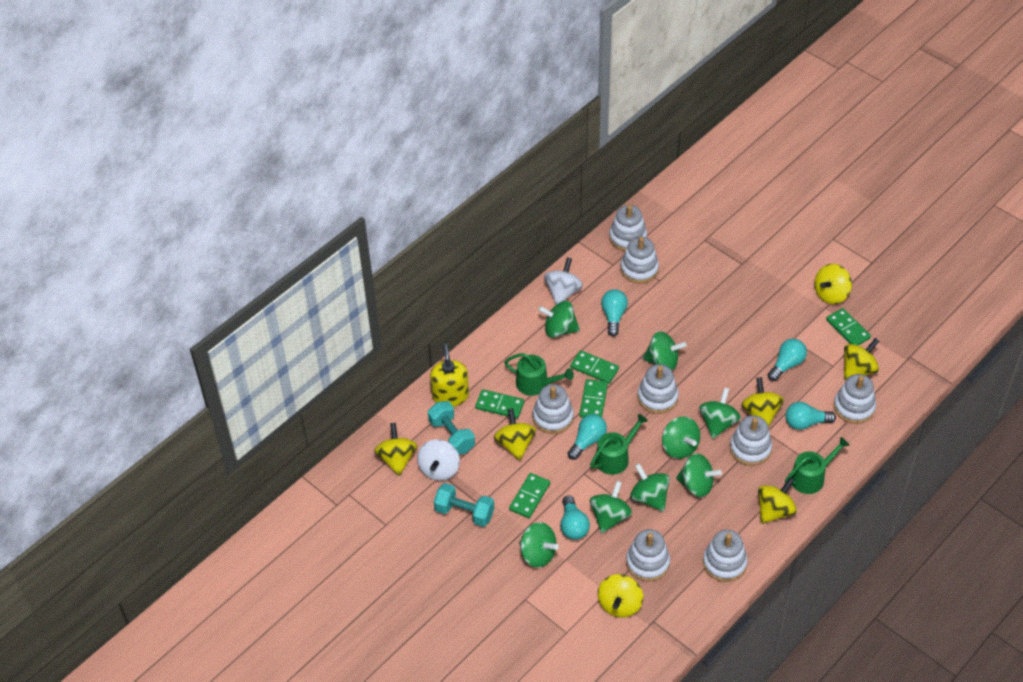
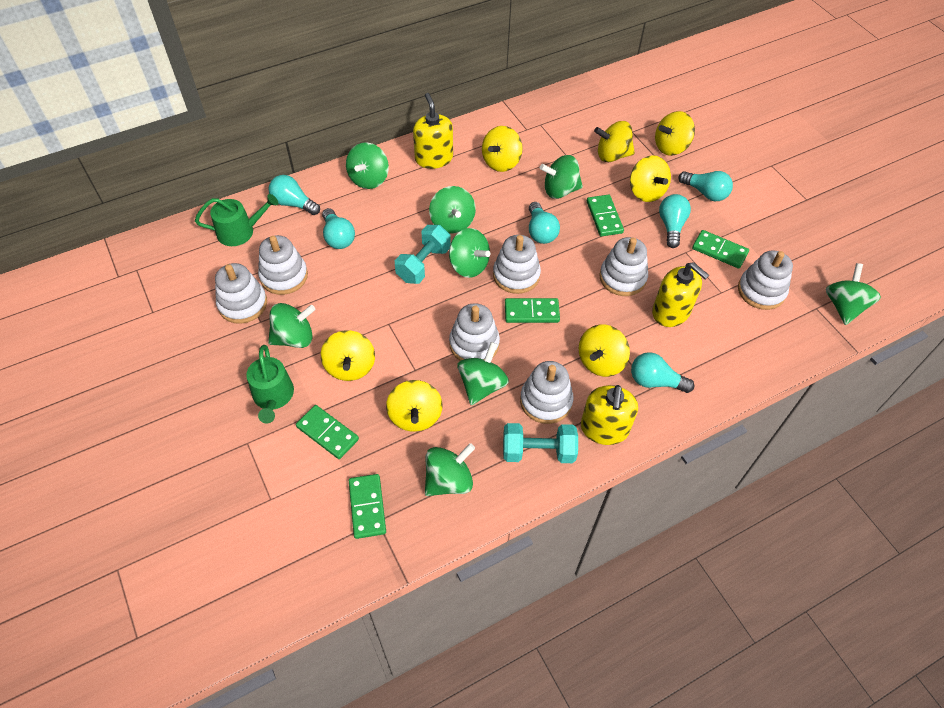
green watering can: 3 -> 2
turquoise light bulb: 5 -> 6
white spinning top: 2 -> 0
white stacking toy: 8 -> 7
yellow soap dispenser: 1 -> 3

